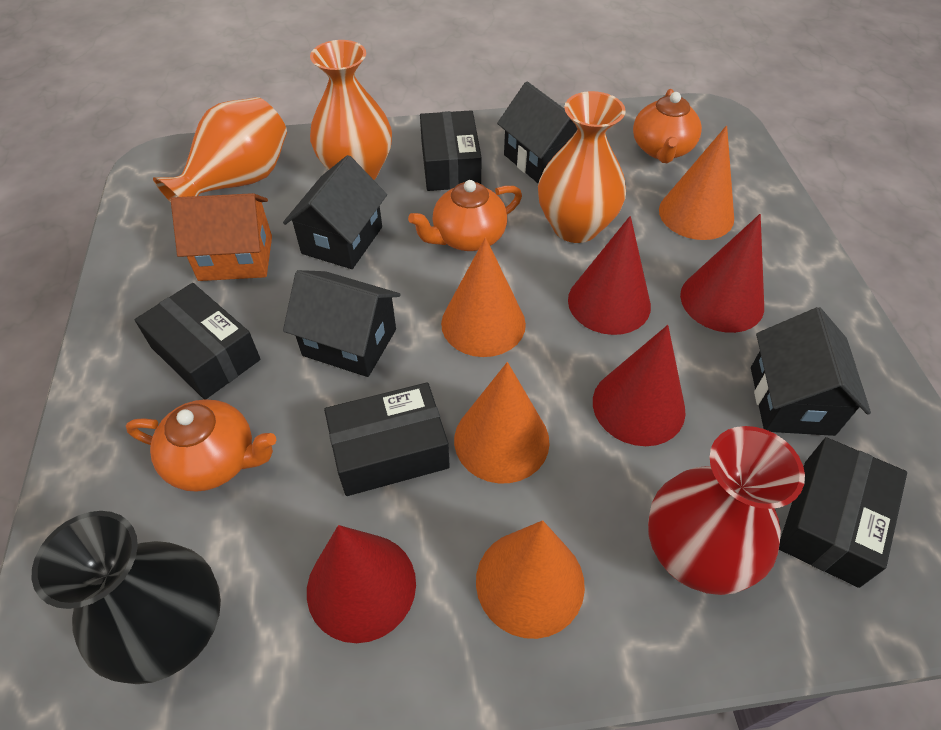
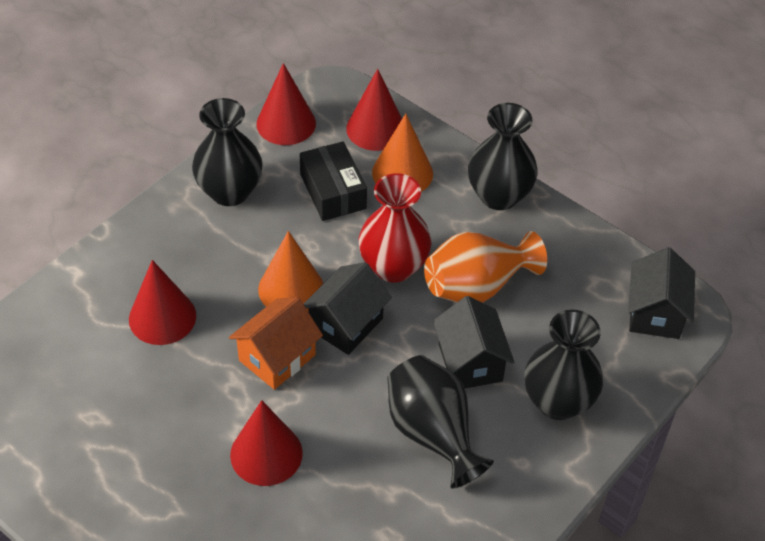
black box: 4 -> 1
black house: 4 -> 3
black vase: 1 -> 4
orange cone: 4 -> 2
orange teapot: 3 -> 0
orange vase: 3 -> 1

